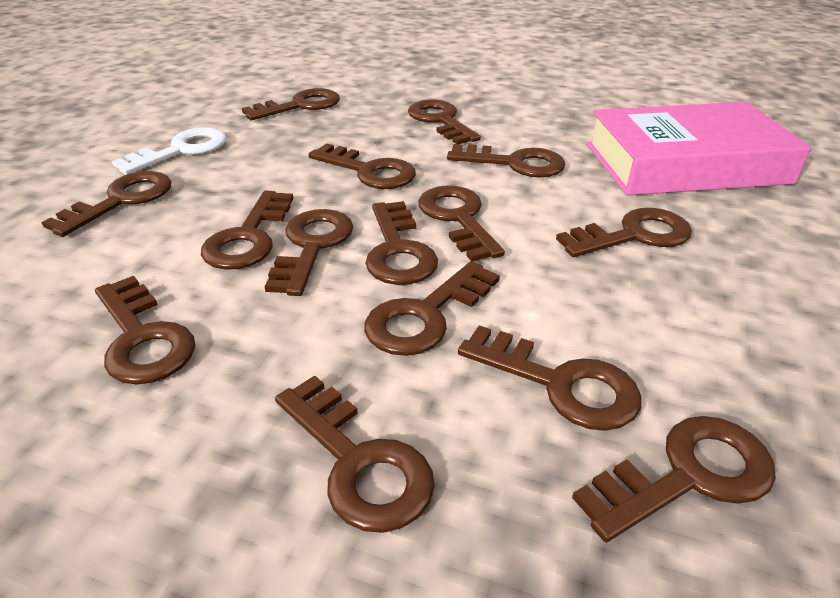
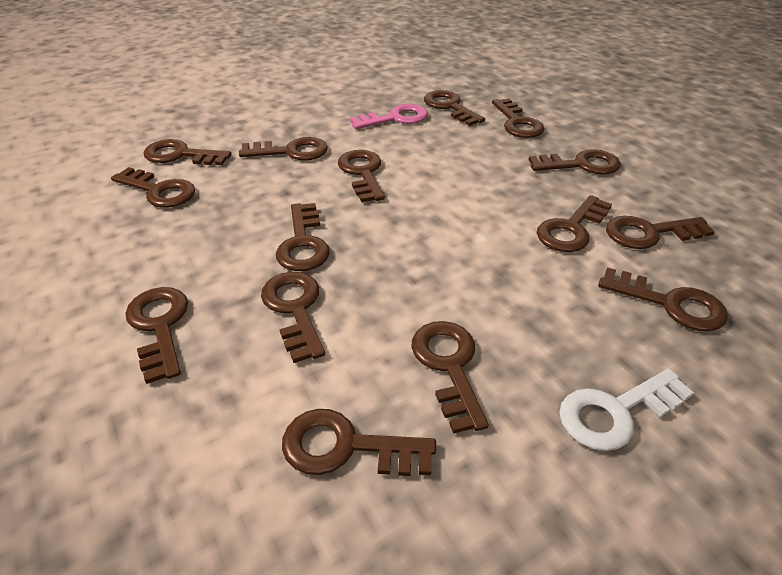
pink book: 1 -> 0
pink key: 0 -> 1

